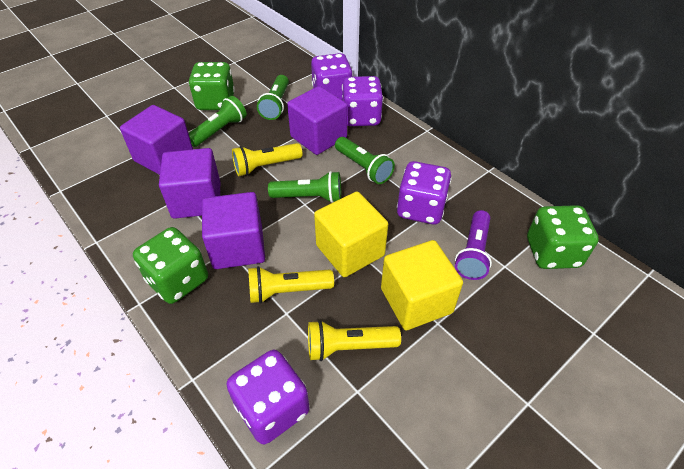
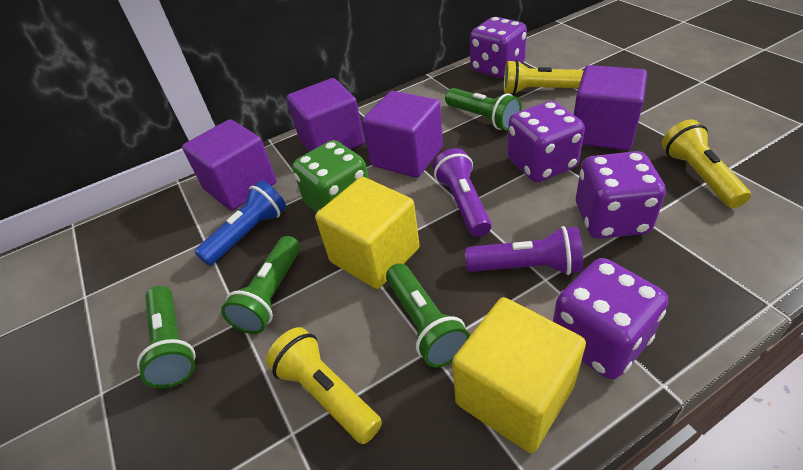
blue flashlight: 0 -> 1
green dice: 3 -> 1
purple flashlight: 1 -> 2

